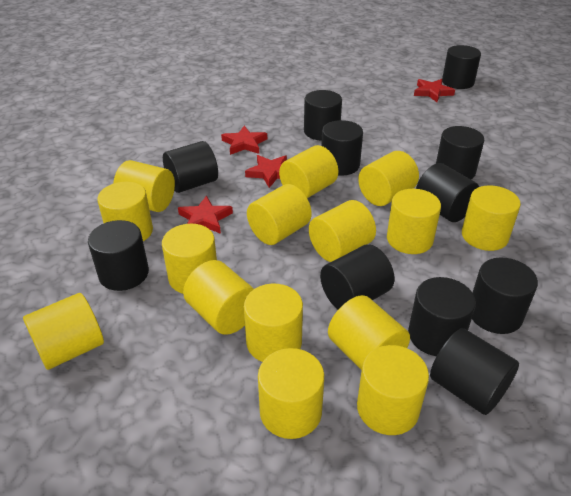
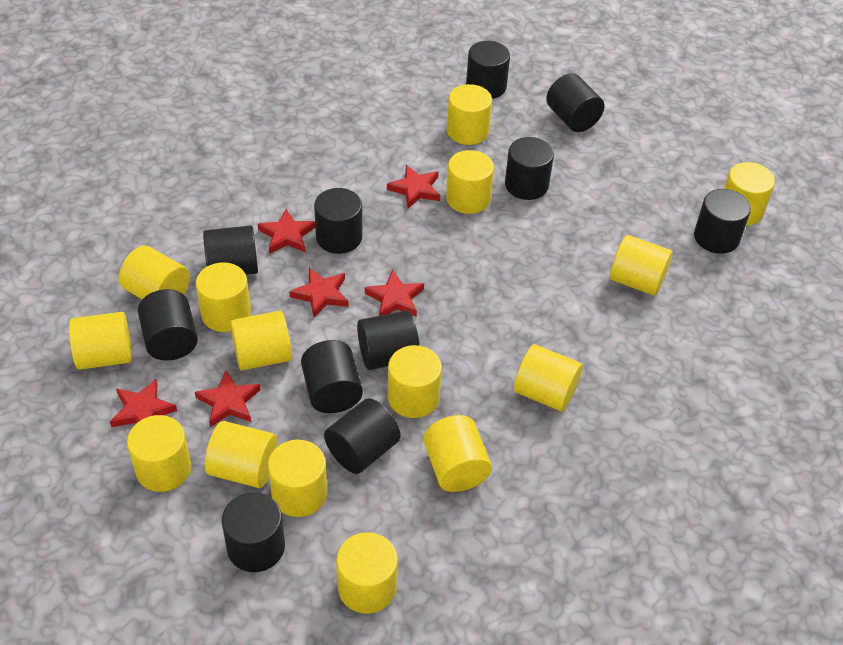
red star: 4 -> 6

